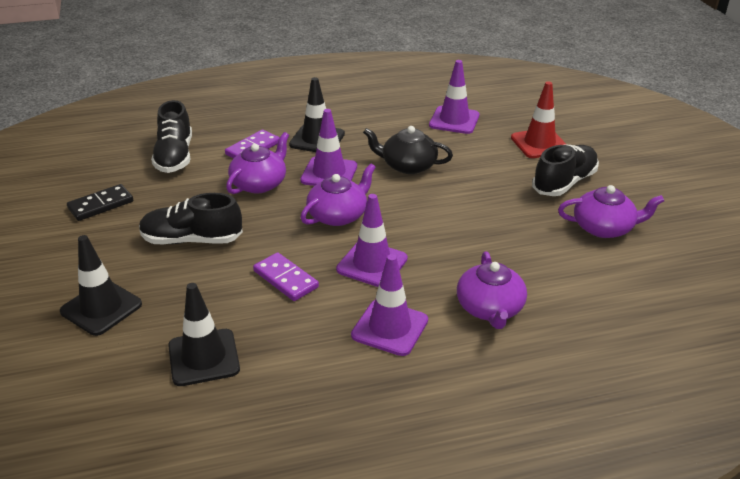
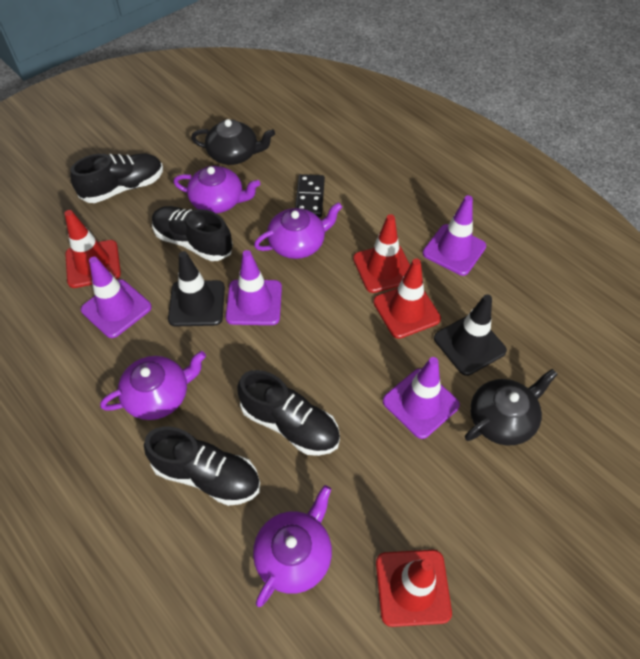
black shoe: 3 -> 4
black teapot: 1 -> 2
black traffic cone: 3 -> 2
purple domino: 2 -> 0
red traffic cone: 1 -> 4

